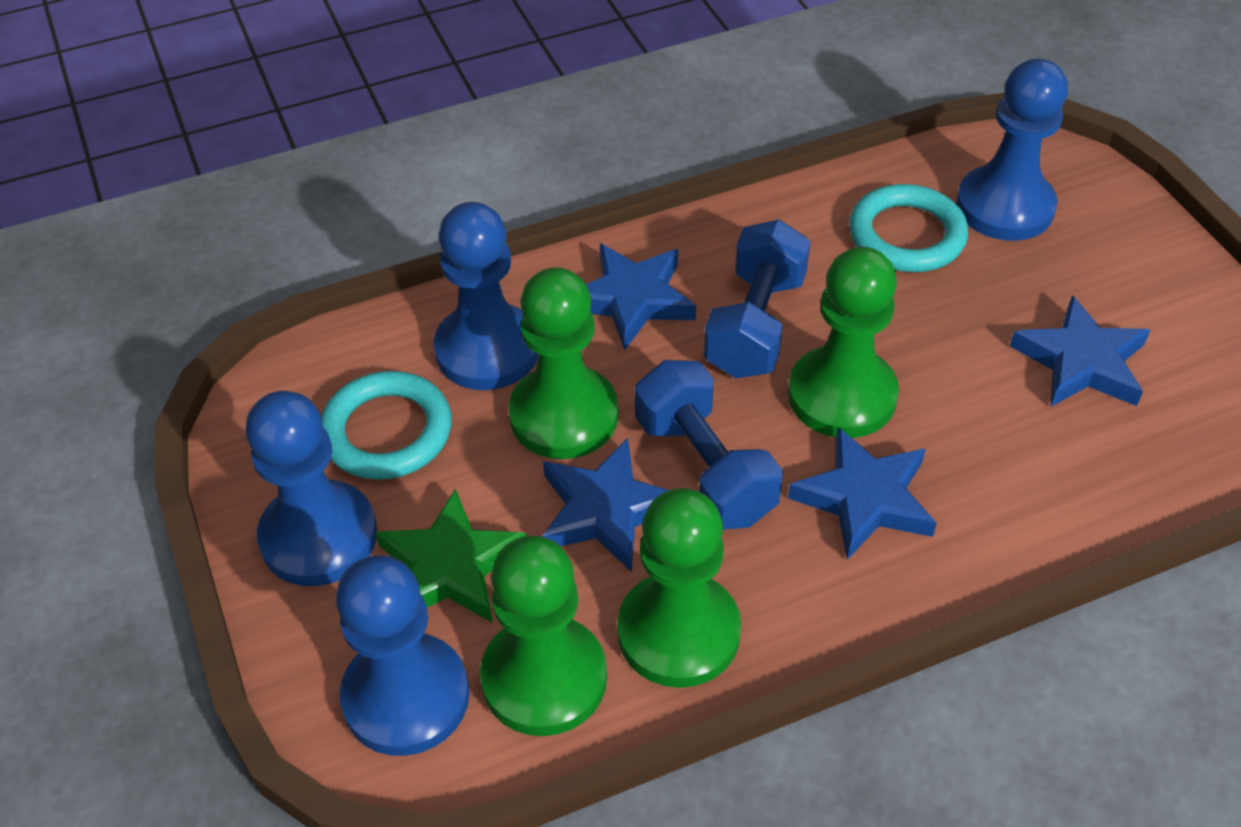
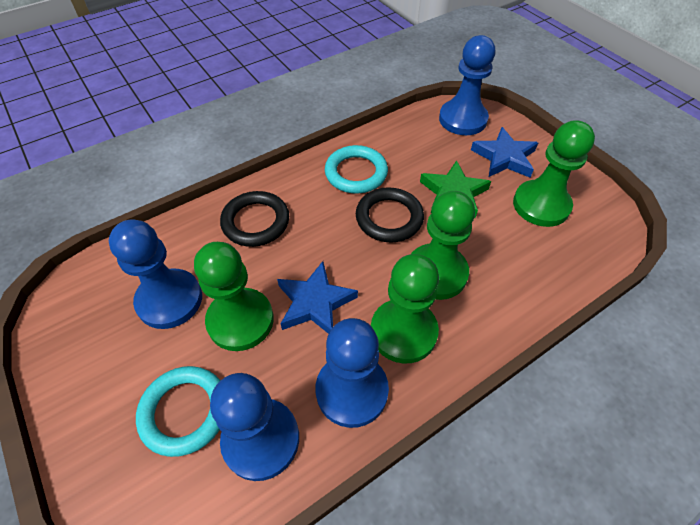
black ring: 0 -> 2
blue dumbbell: 2 -> 0
blue star: 4 -> 2

